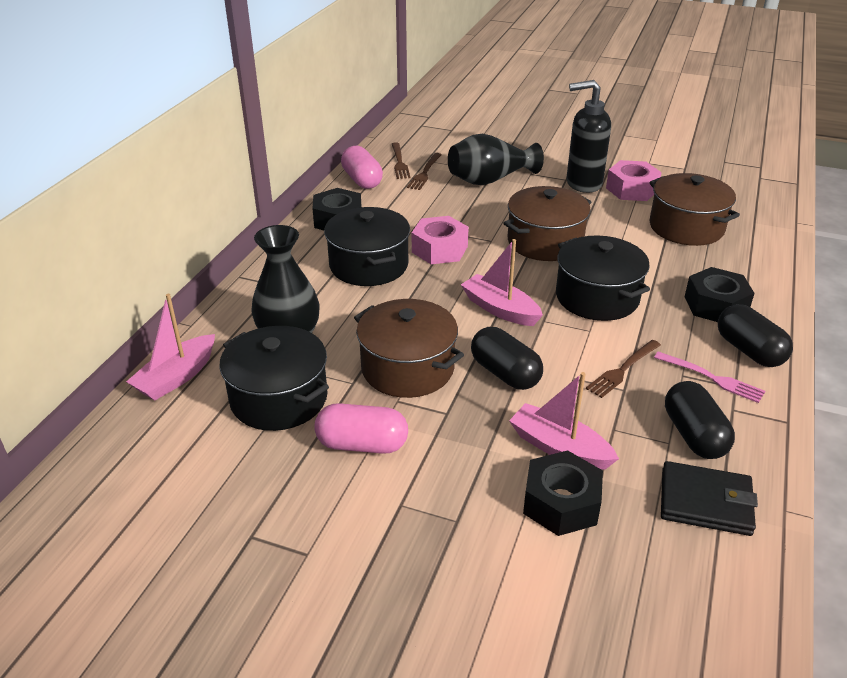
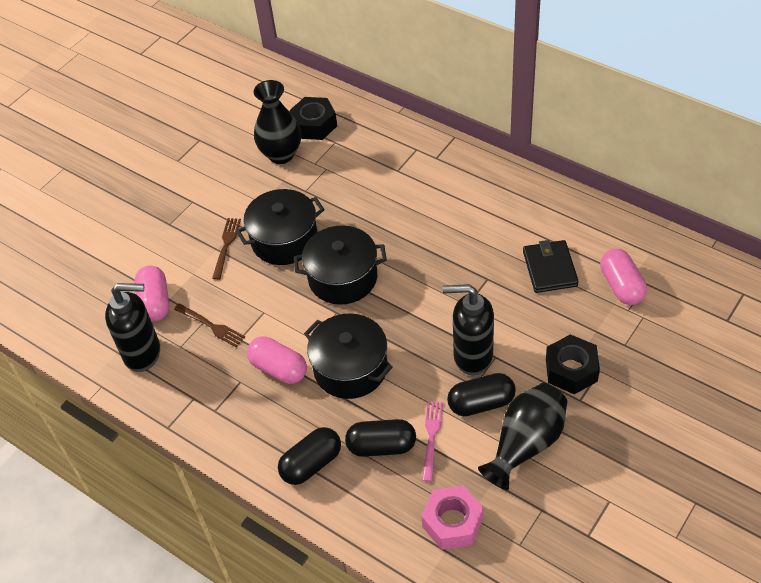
black nut: 3 -> 2
black soap dispenser: 1 -> 2
brown fork: 3 -> 2
brown pot: 3 -> 0
pink boat: 3 -> 0
pink capsule: 2 -> 3
pink nut: 2 -> 1

